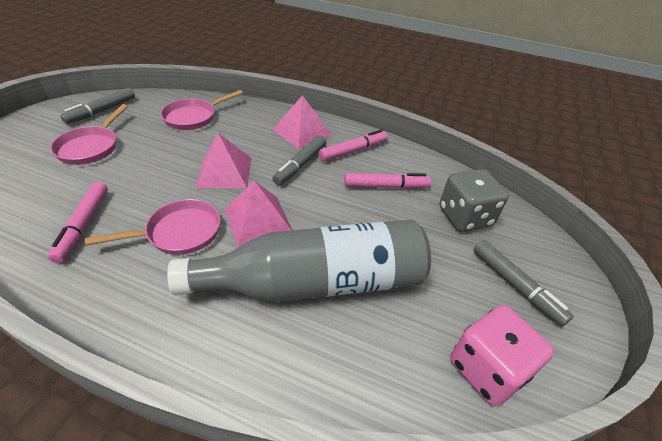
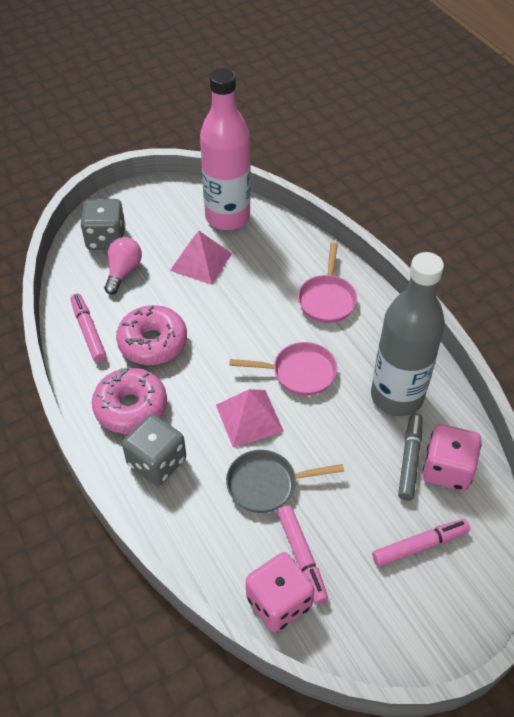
grey dice: 1 -> 2
grey marker: 3 -> 1
grey pan: 0 -> 1
pink bottle: 0 -> 1
pink dice: 1 -> 2
pink donut: 0 -> 2
pink light bulb: 0 -> 1
pink pan: 3 -> 2
pink pyramid: 3 -> 2

